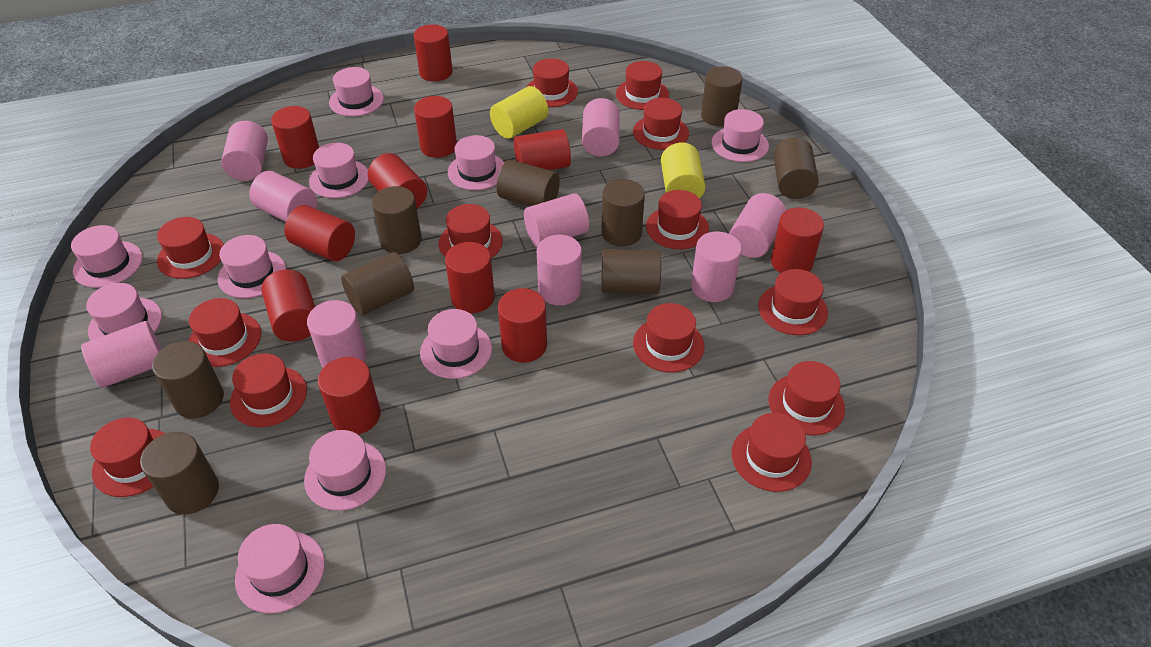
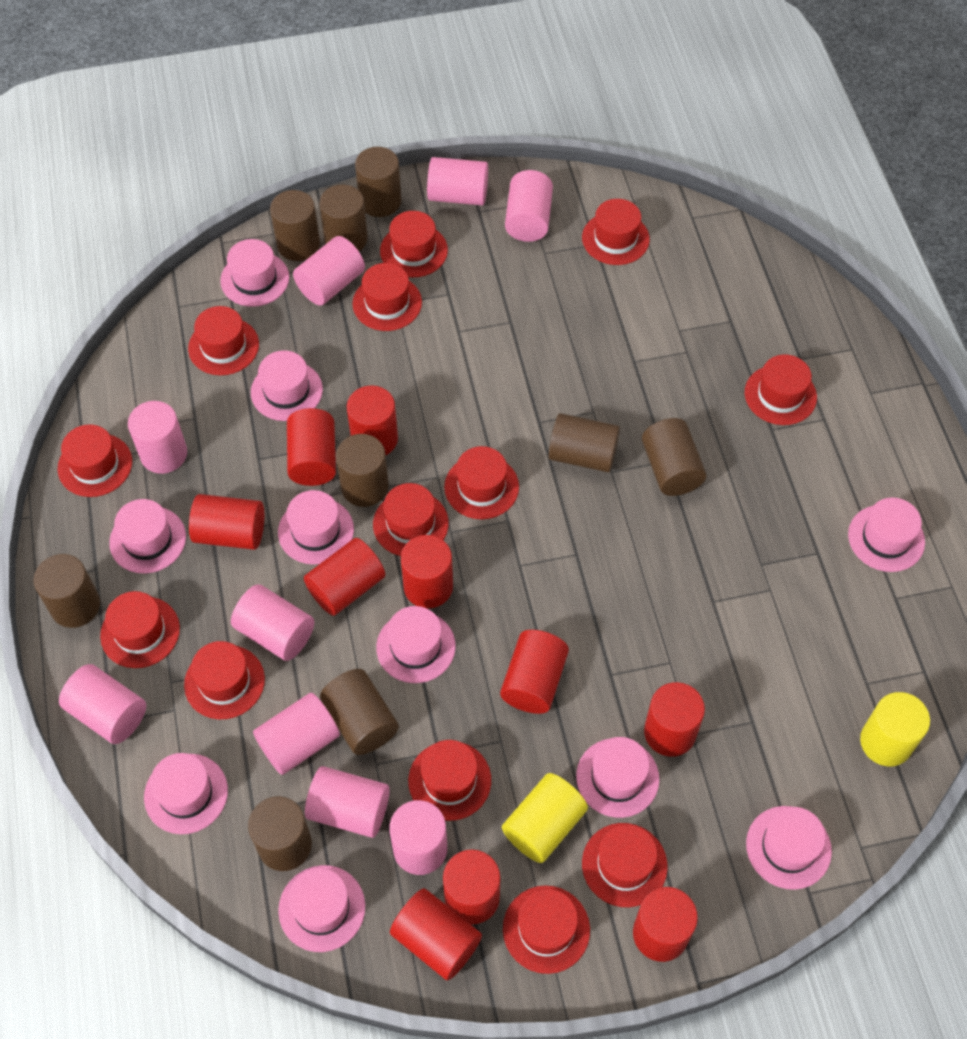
red cylinder: 11 -> 10

